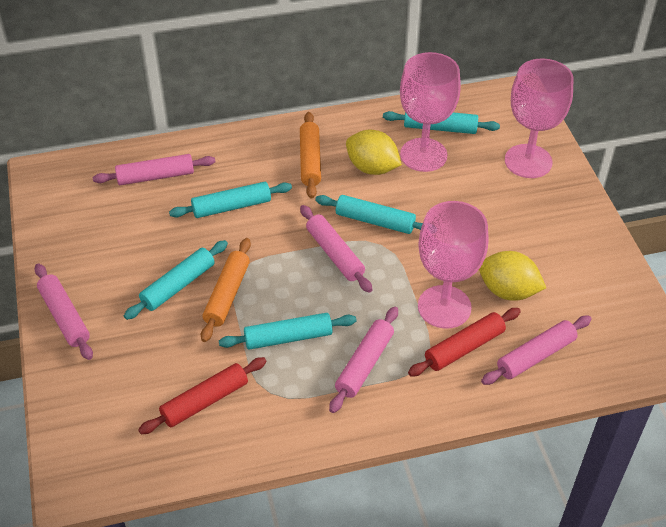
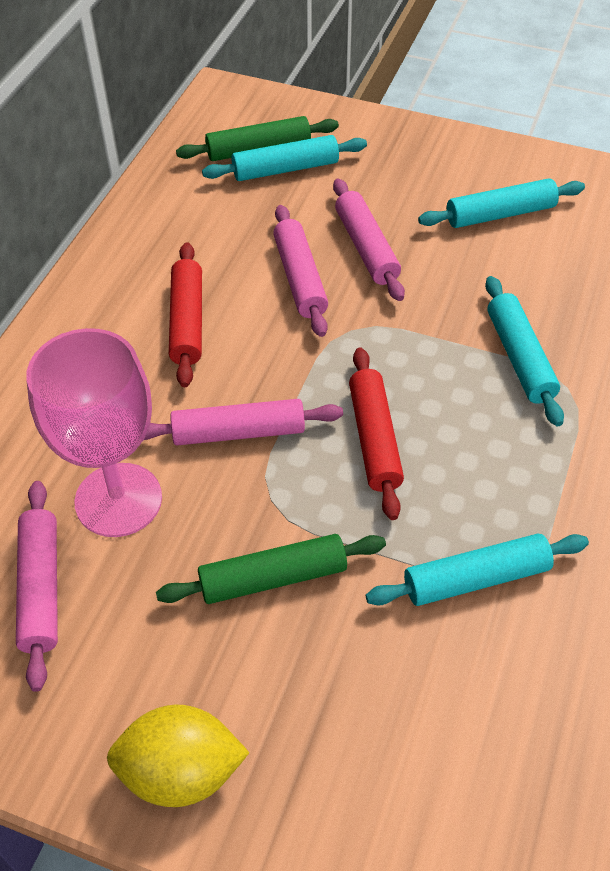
green rolling pin: 0 -> 2
orange rolling pin: 2 -> 0
pink goblet: 3 -> 1
pink rolling pin: 5 -> 4
turquoise rolling pin: 5 -> 4
yellow lemon: 2 -> 1

